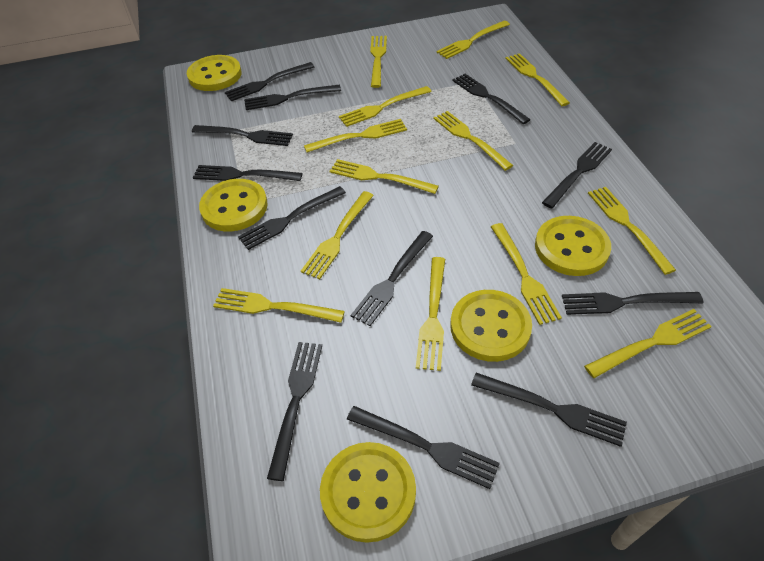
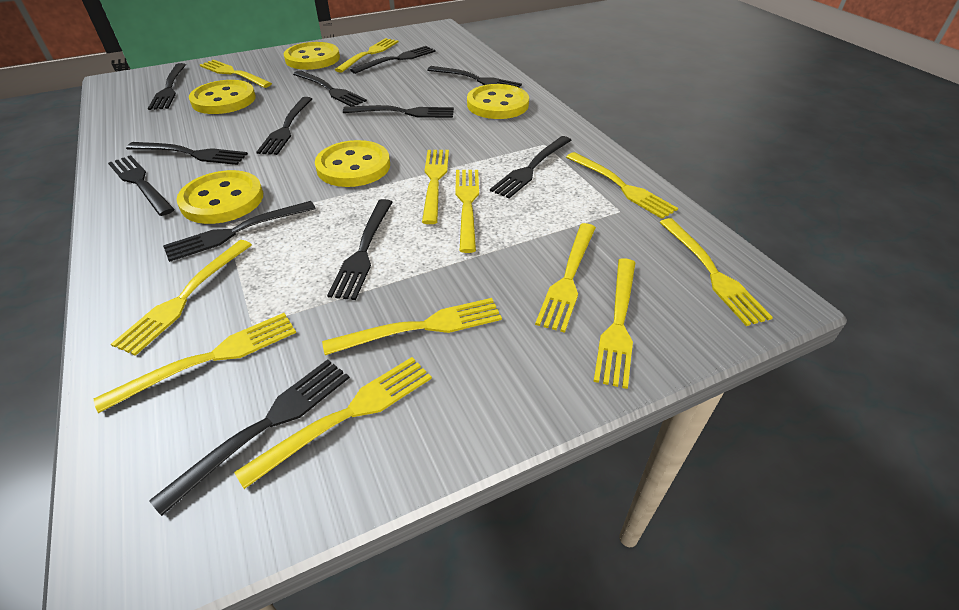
yellow fork: 13 -> 12

